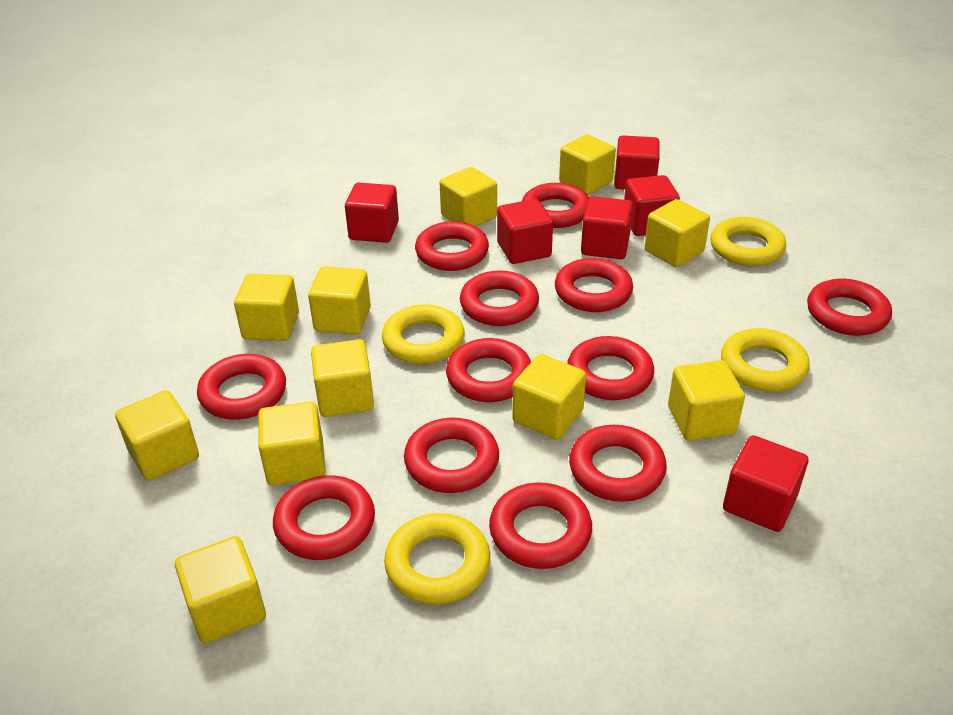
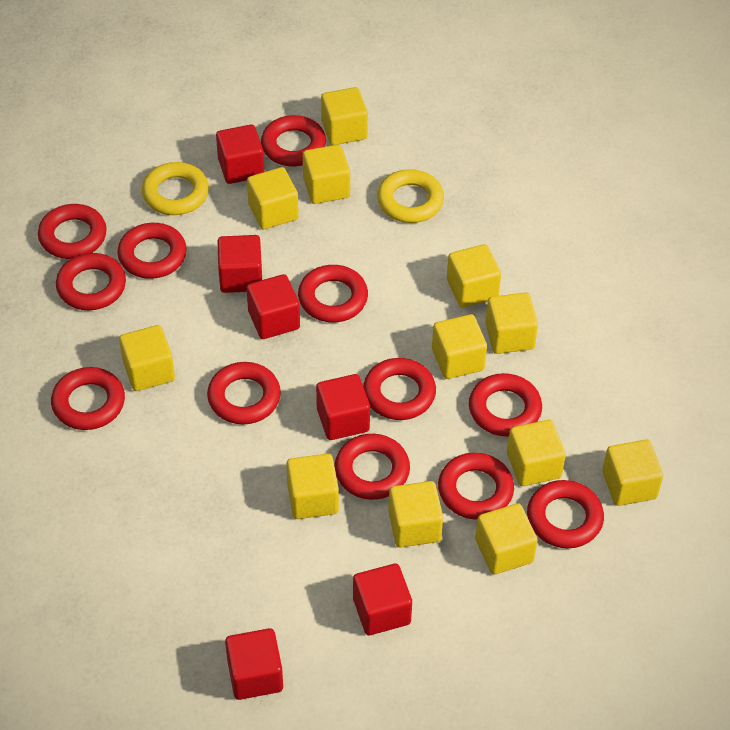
yellow cube: 11 -> 12
yellow ring: 4 -> 2

